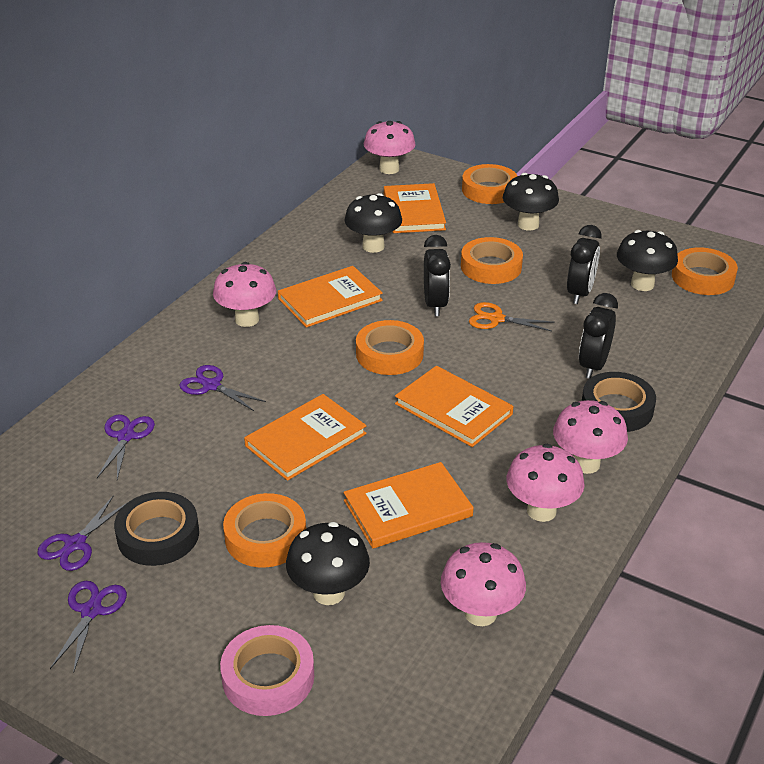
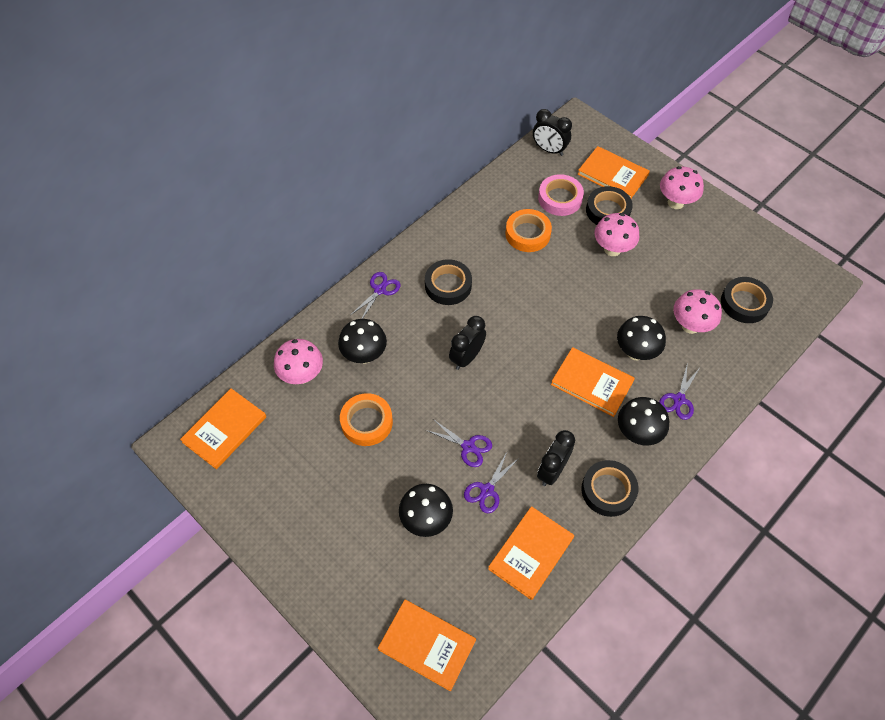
black tape: 2 -> 4
orange scissors: 1 -> 0
orange tape: 5 -> 2
pink mushroom: 5 -> 4

